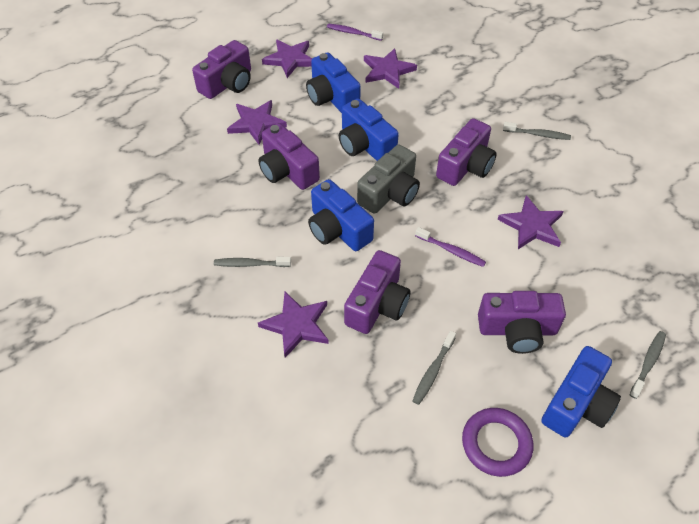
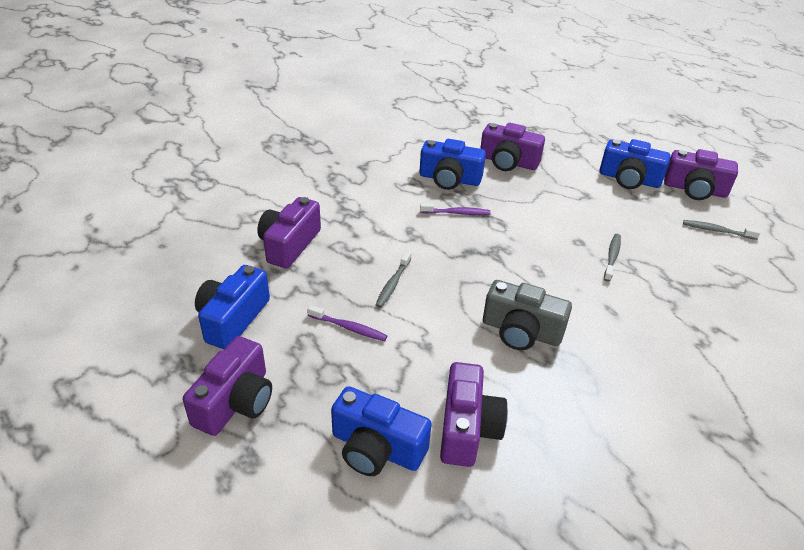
grey toothbrush: 4 -> 3
purple ring: 1 -> 0
purple star: 5 -> 0

